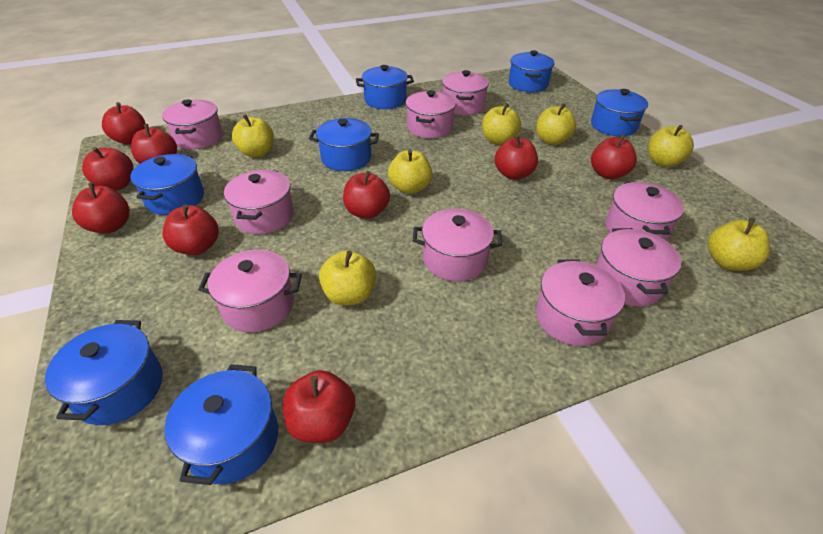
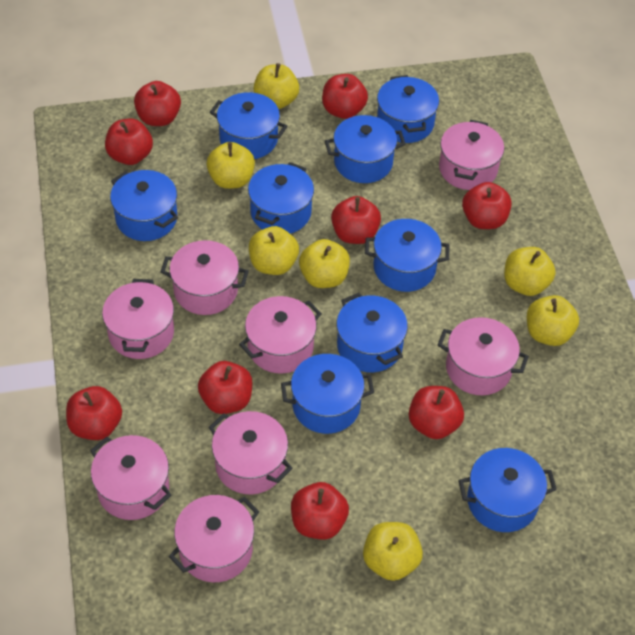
blue pot: 7 -> 9
pink pot: 9 -> 8

